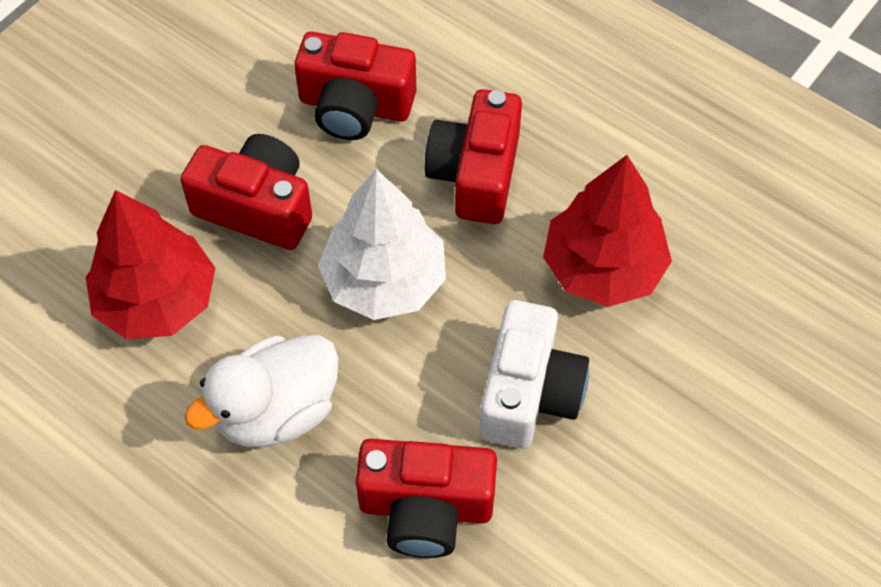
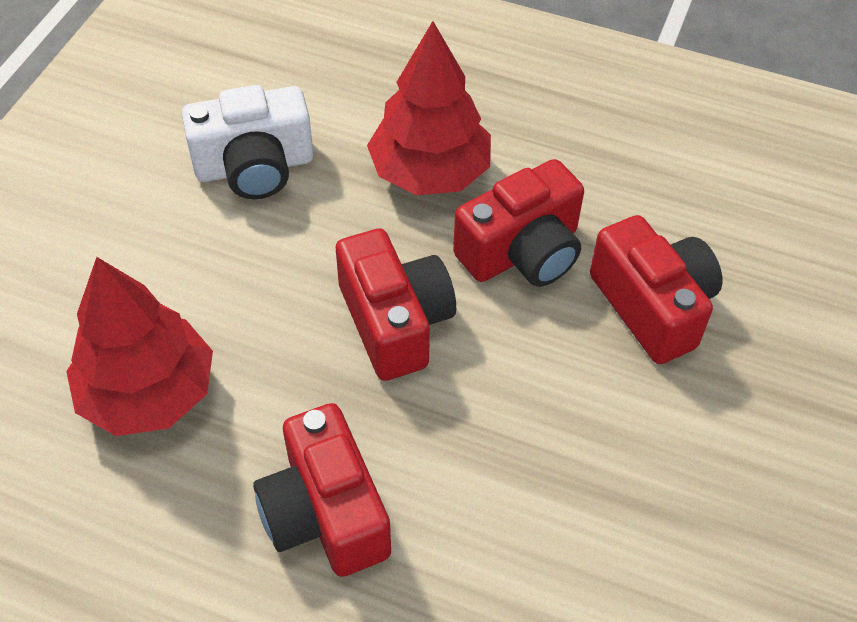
white duck: 1 -> 0
white tree: 1 -> 0

